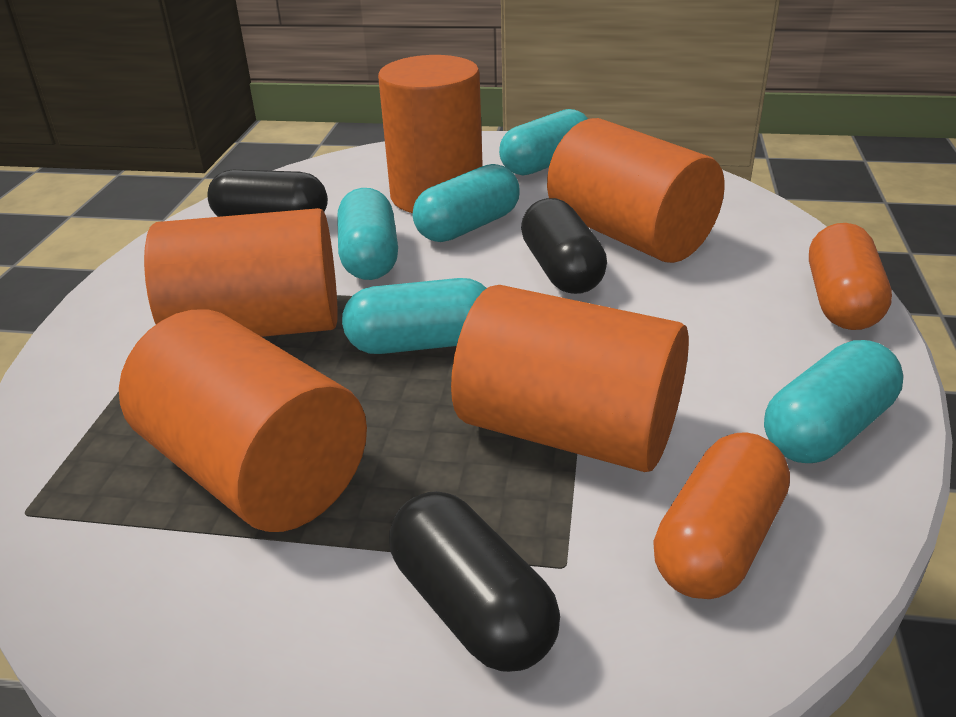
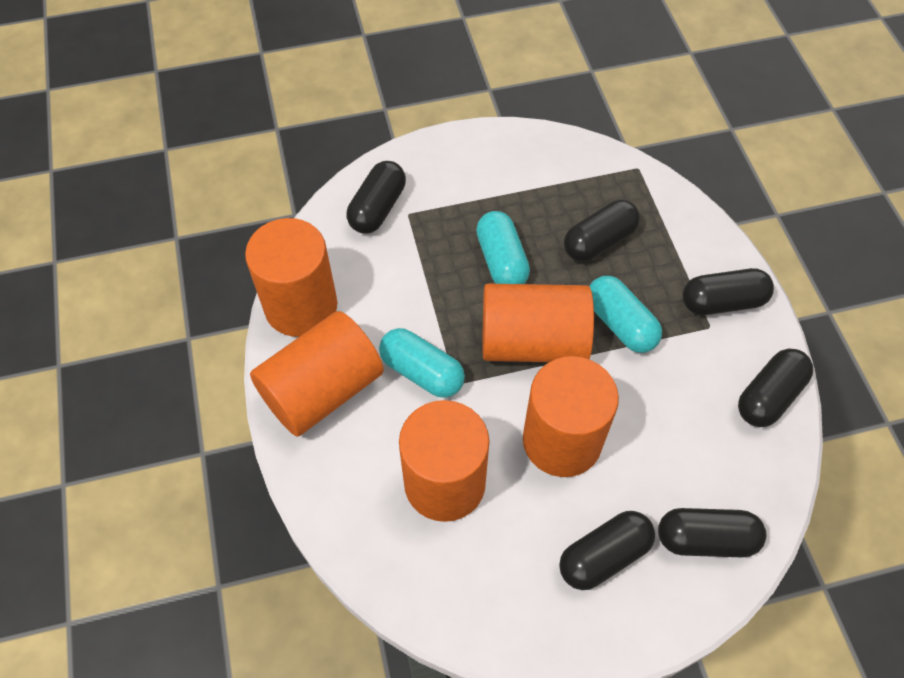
black capsule: 3 -> 6
orange capsule: 2 -> 0
turquoise capsule: 5 -> 3

